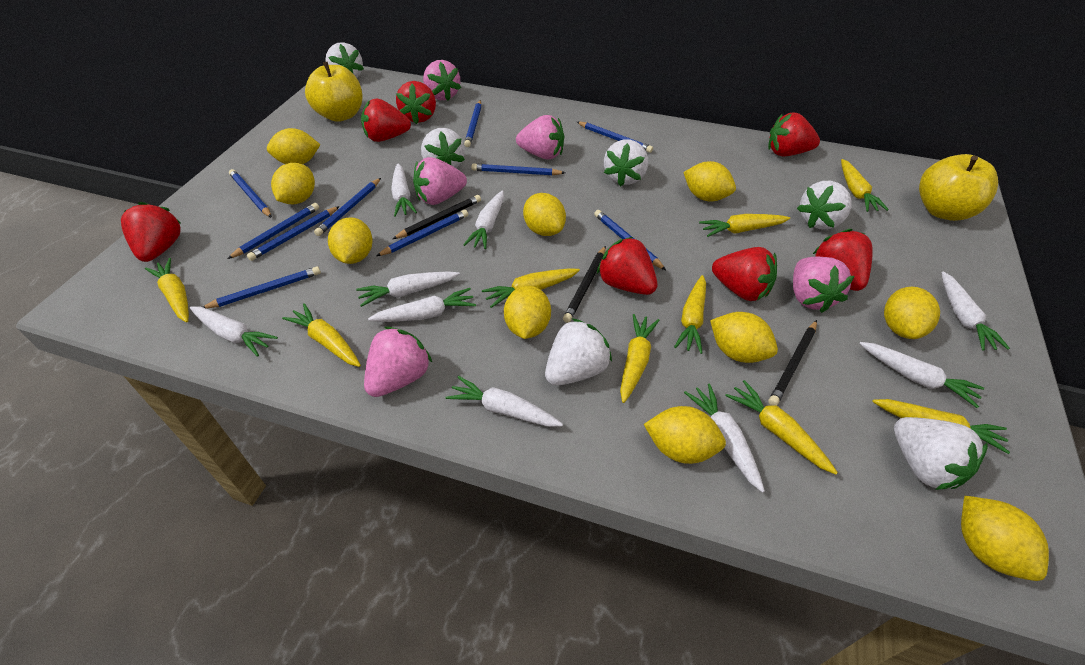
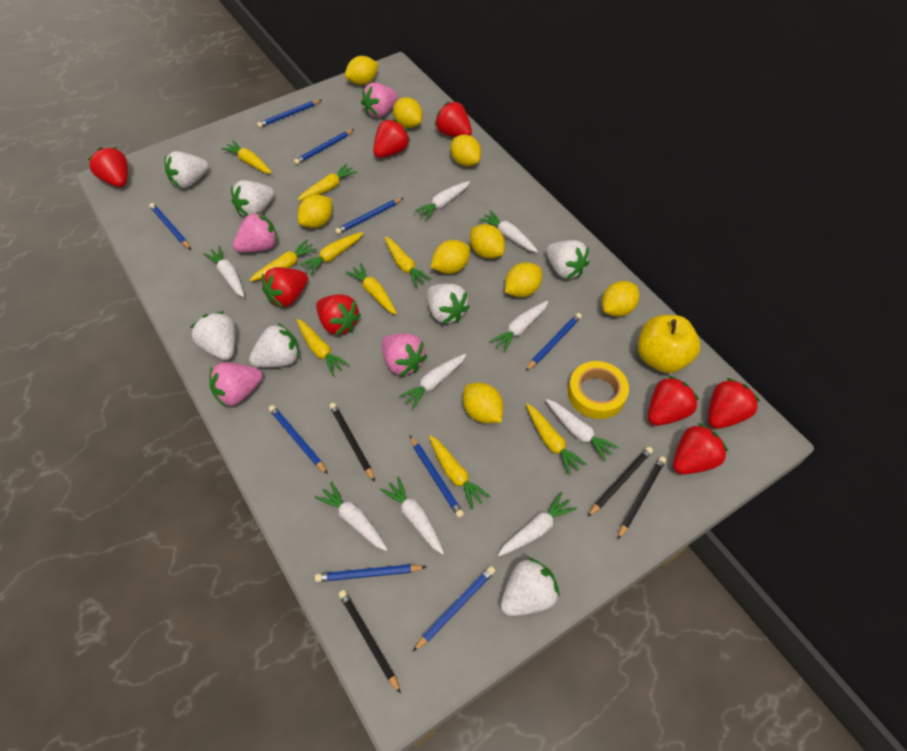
black pencil: 3 -> 4
blue pencil: 10 -> 9
pink strawberry: 5 -> 4
red strawberry: 7 -> 8
white strawberry: 6 -> 7
yellow apple: 2 -> 1
yellow lemon: 10 -> 9
yellow tape: 0 -> 1

